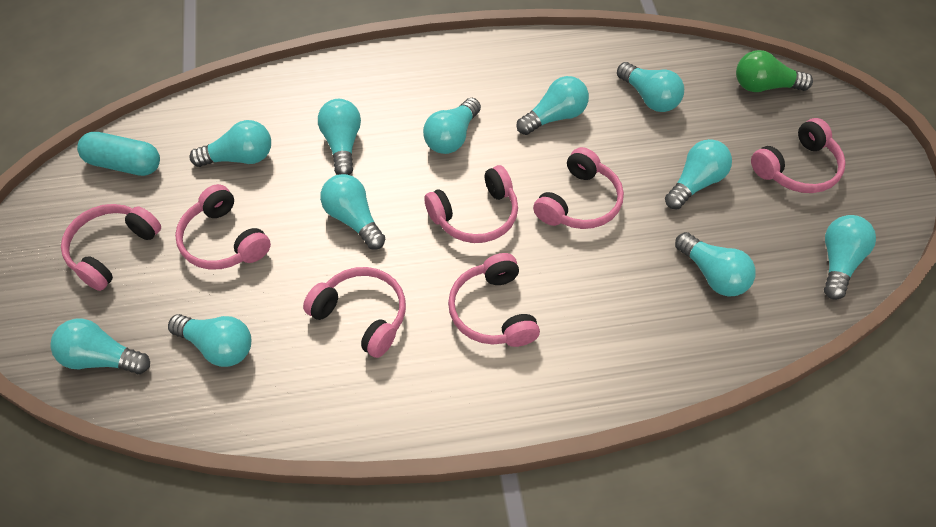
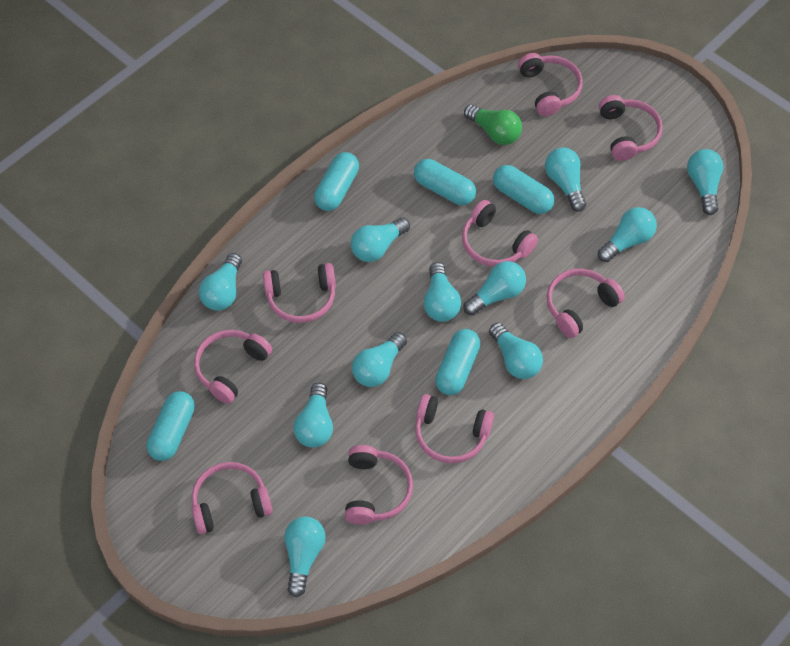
pink headphones: 7 -> 9
turquoise capsule: 1 -> 5

